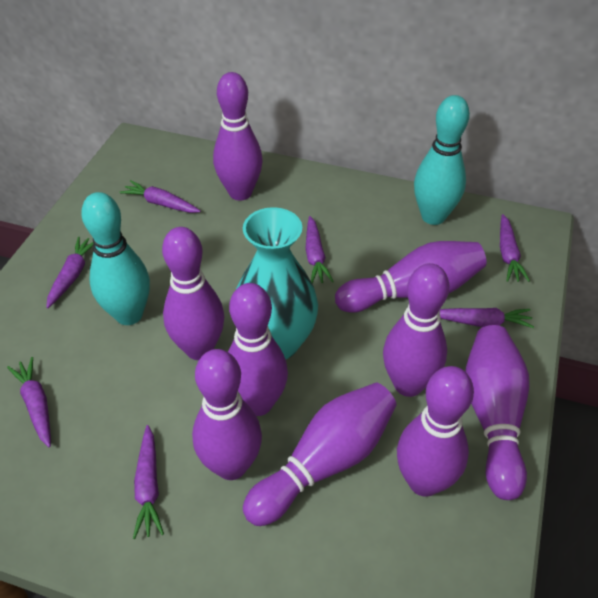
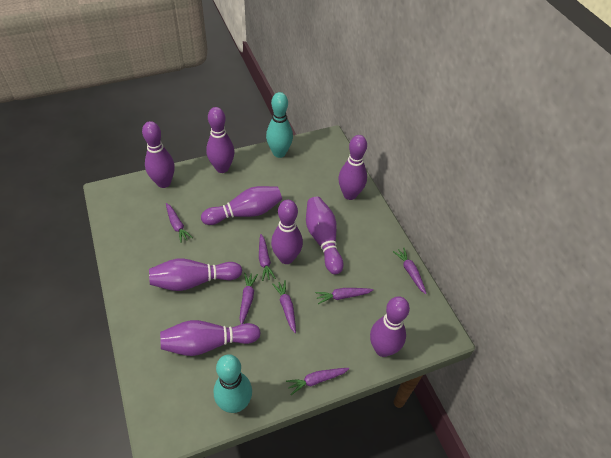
turquoise vase: 1 -> 0

